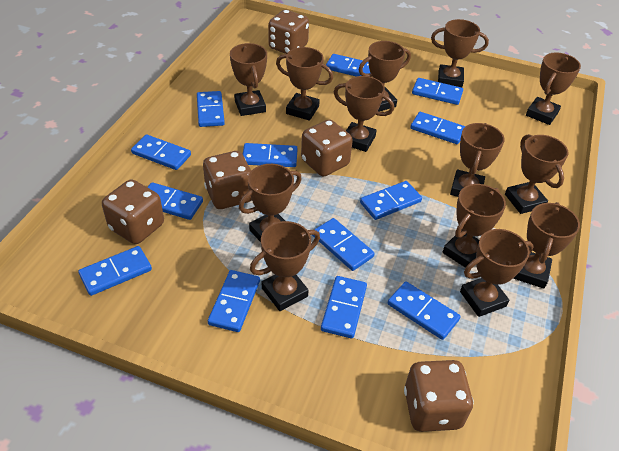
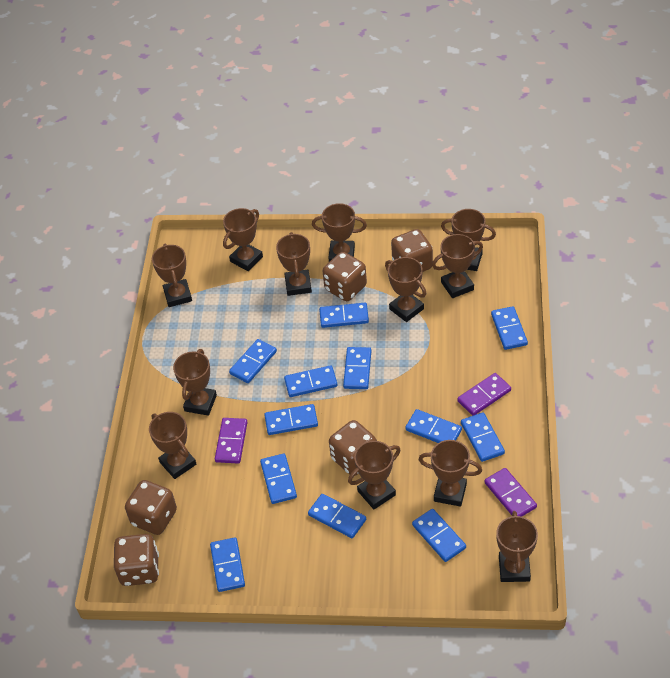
blue domino: 13 -> 12
brown trophy: 13 -> 12
purple domino: 0 -> 3

